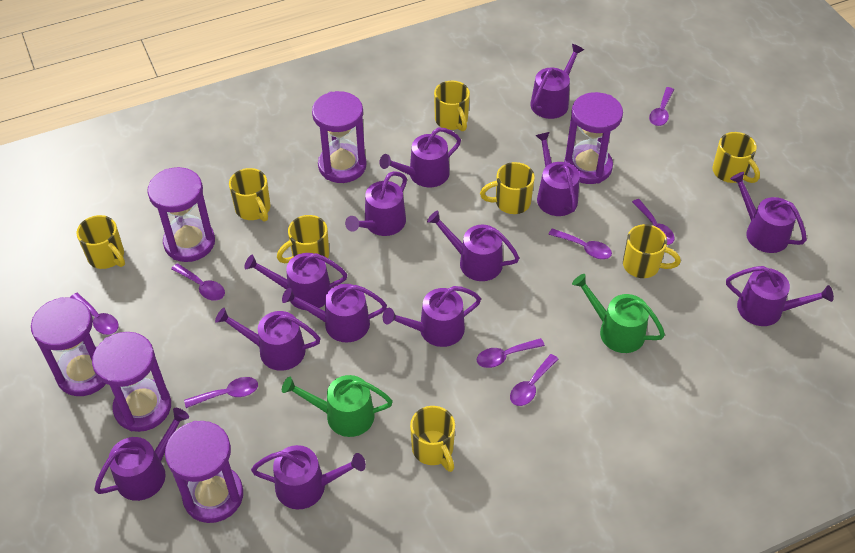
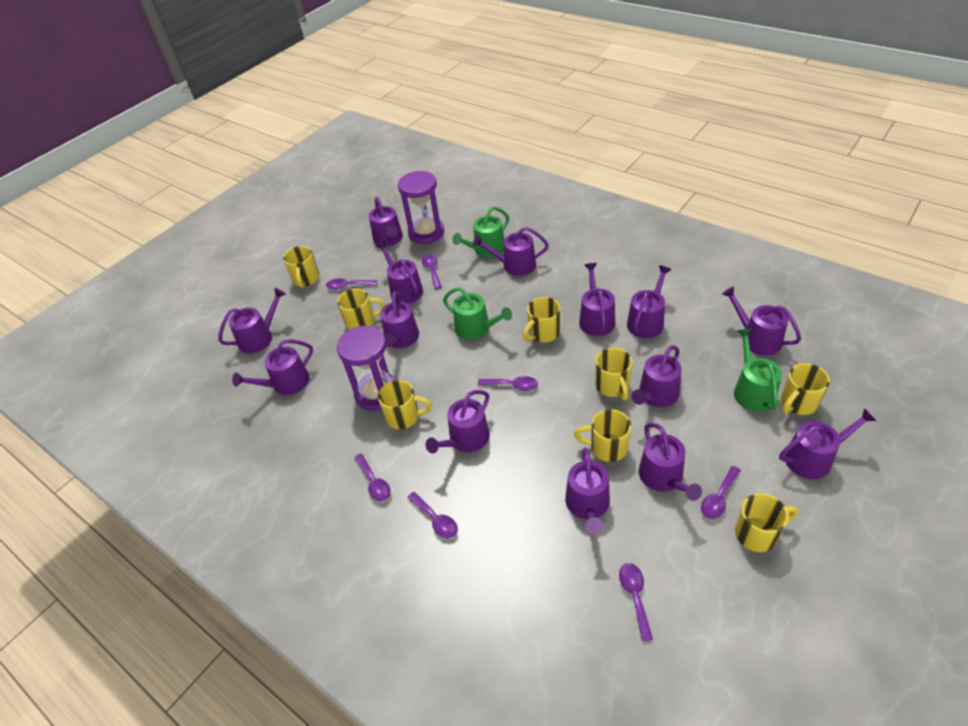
green watering can: 2 -> 3
purple hourglass: 6 -> 2
purple spoon: 8 -> 7
purple watering can: 13 -> 14

